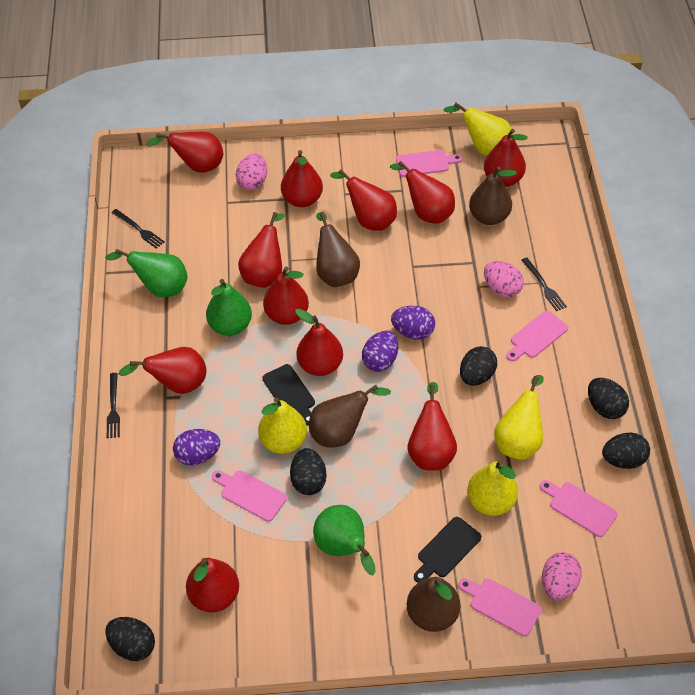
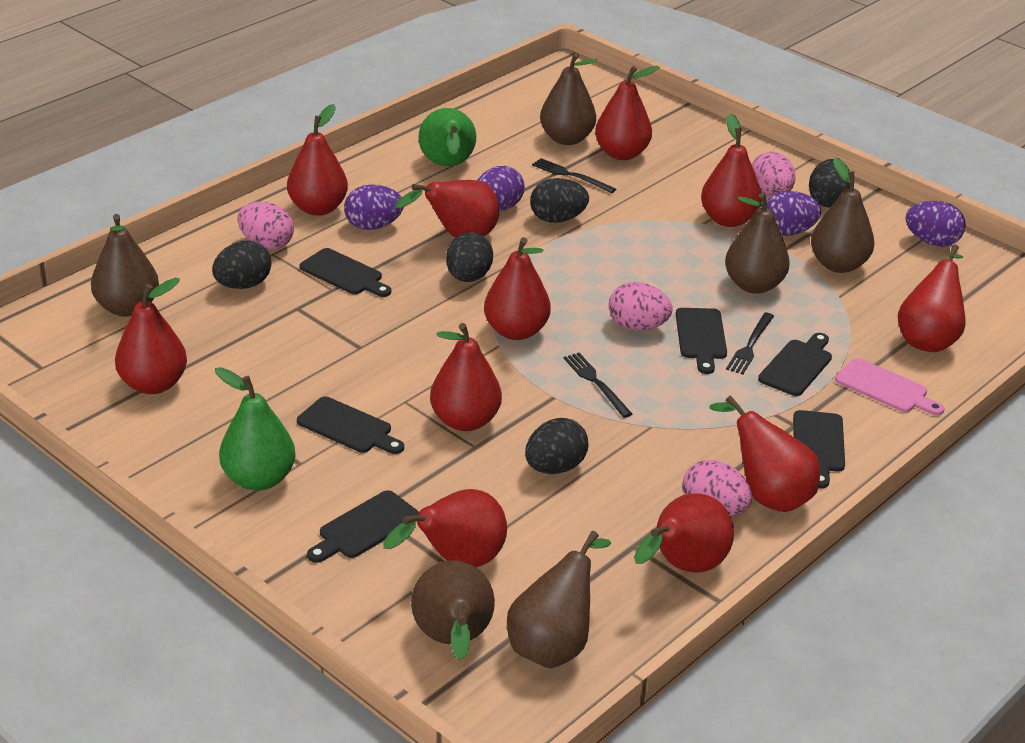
black cutting board: 2 -> 6
brown pear: 4 -> 6
green pear: 3 -> 2
pink cutting board: 5 -> 1
pink egg: 3 -> 4
purple egg: 3 -> 4
yellow pear: 4 -> 0

